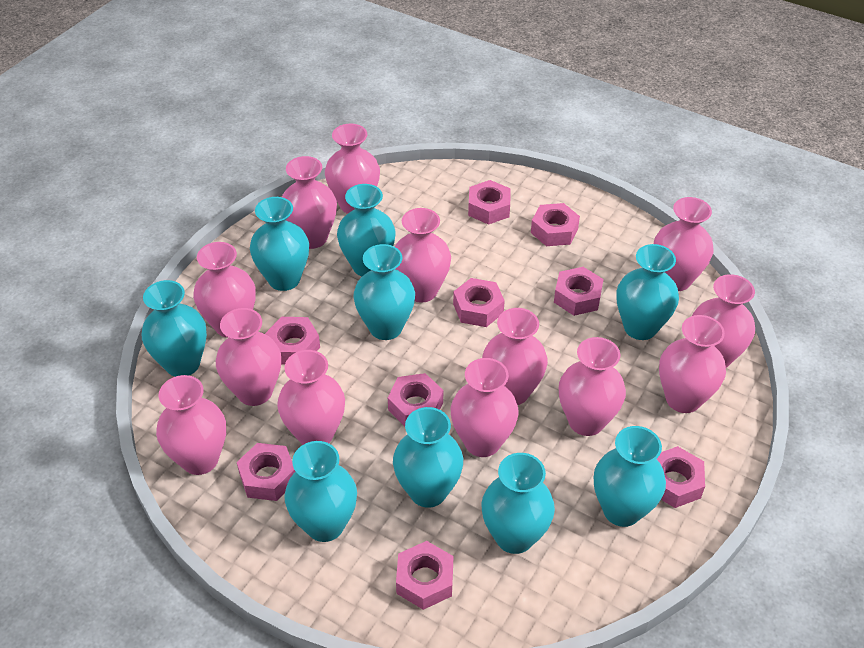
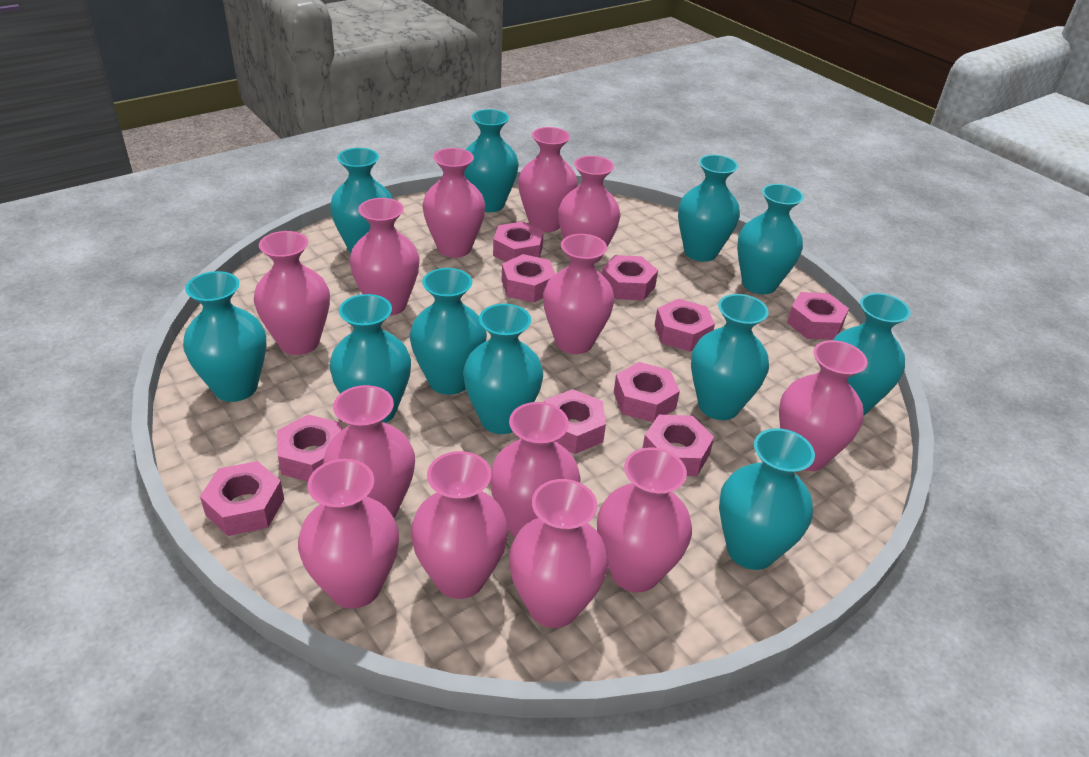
pink nut: 9 -> 10
turquoise vase: 9 -> 11

